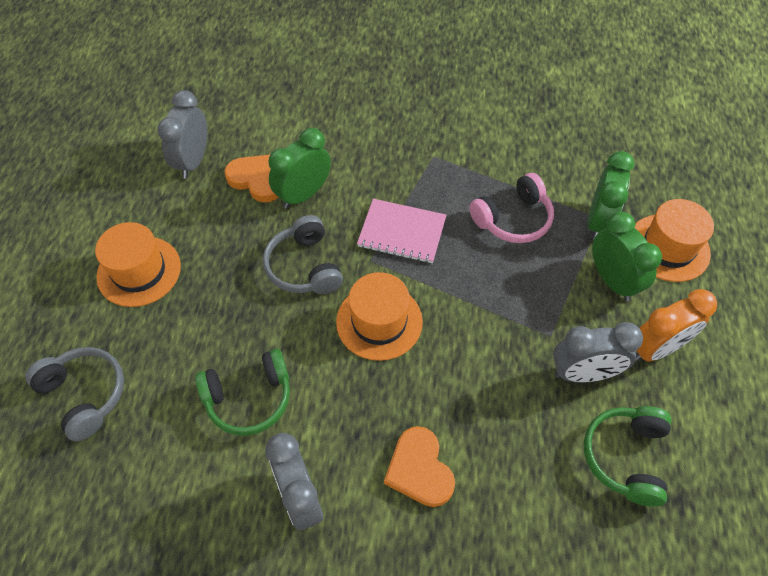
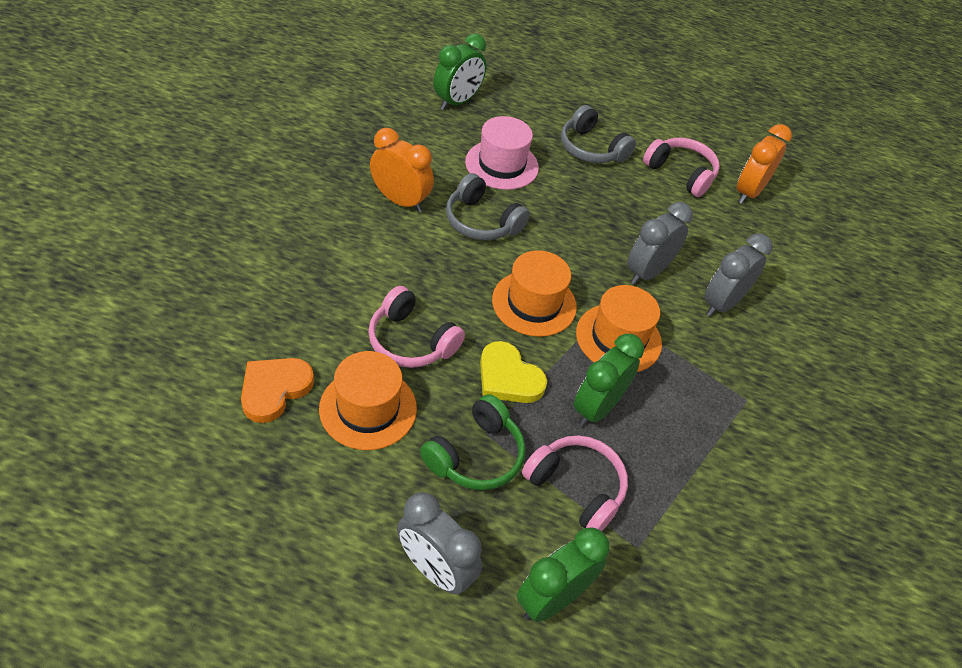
green headphones: 2 -> 1
orange clock: 1 -> 2
orange heart: 2 -> 1
pink hat: 0 -> 1
pink headphones: 1 -> 3
pink notebook: 1 -> 0
yellow heart: 0 -> 1

